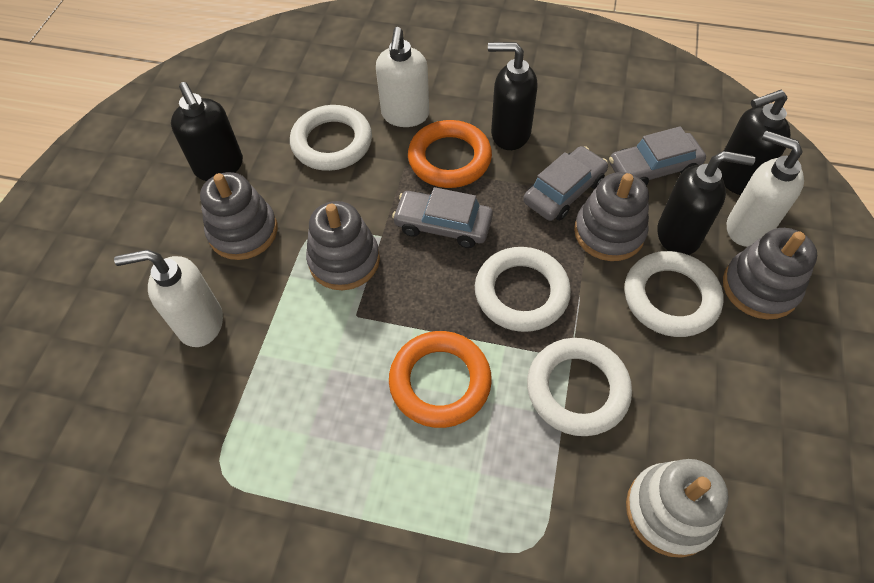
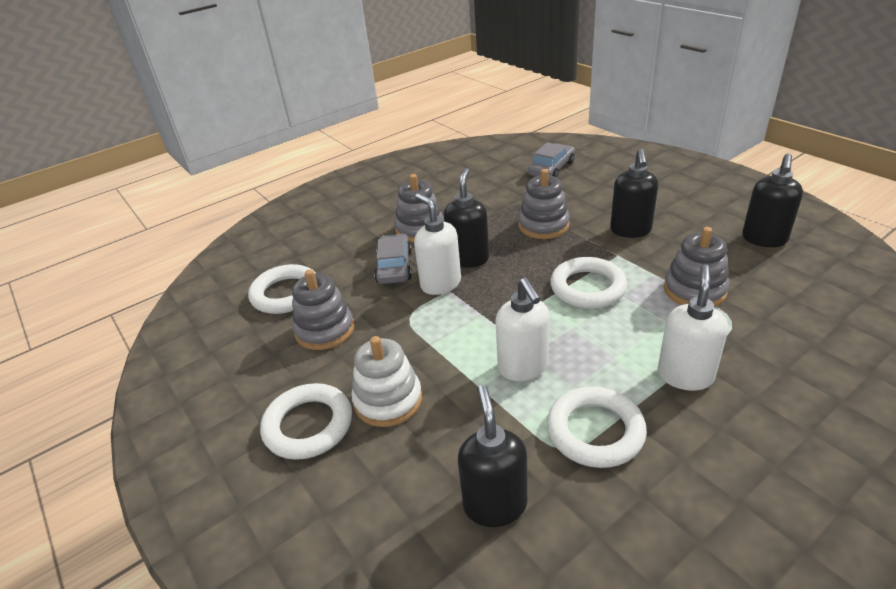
grey car: 3 -> 2
orange ring: 2 -> 0

